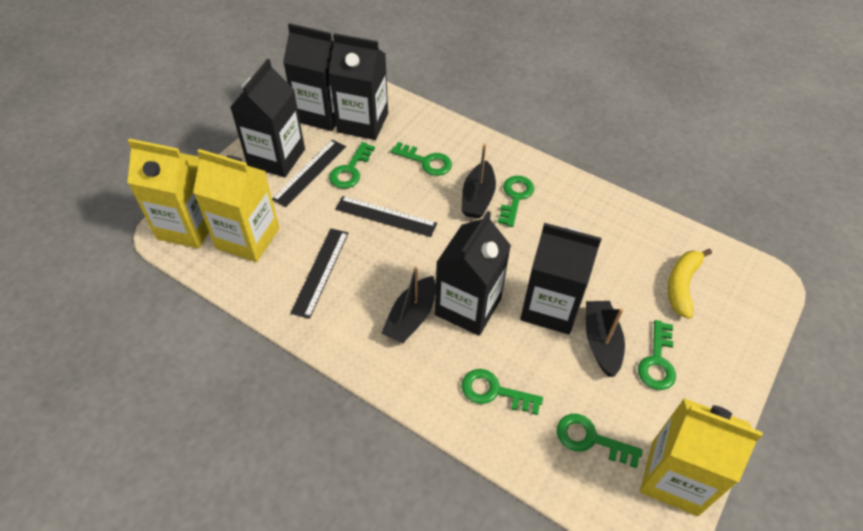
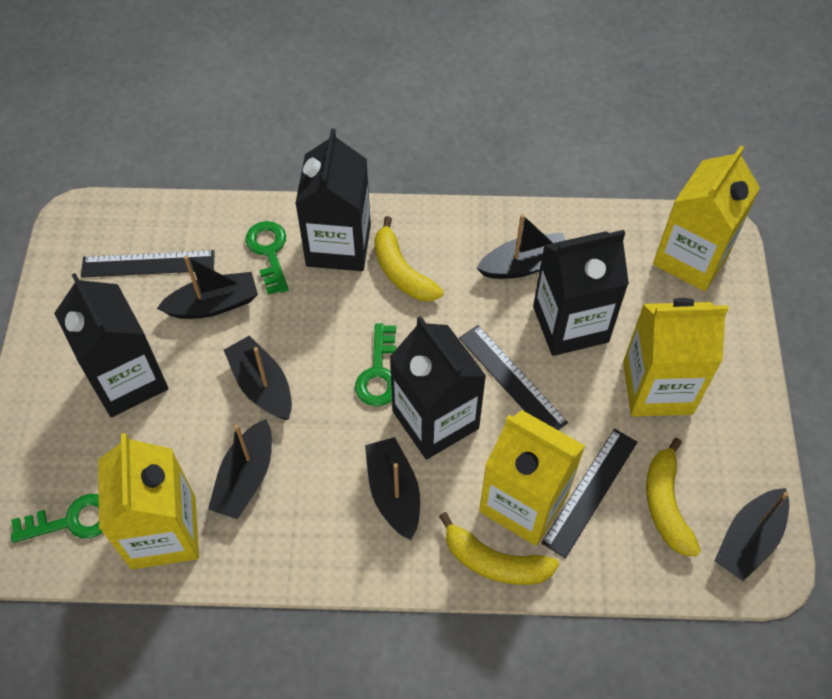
black boat: 3 -> 6
black carton: 5 -> 4
green key: 6 -> 3
yellow banana: 1 -> 3
yellow carton: 3 -> 4

